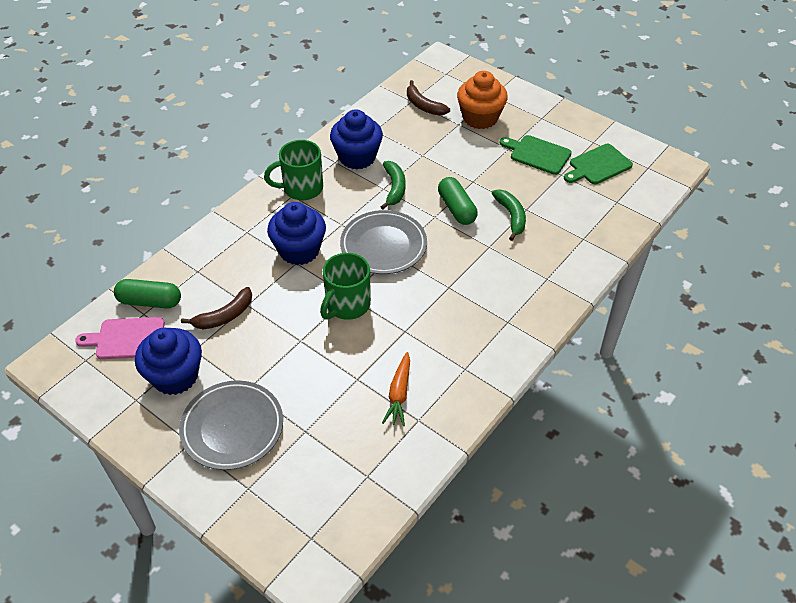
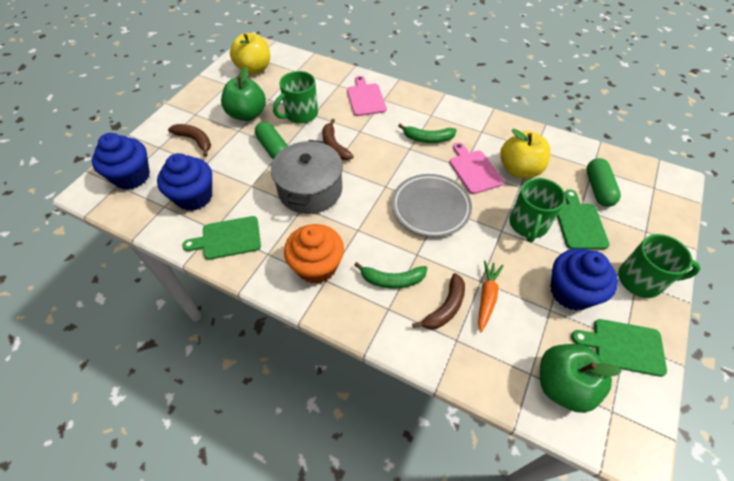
brown banana: 2 -> 3
green apple: 0 -> 2
green cutting board: 2 -> 3
green mug: 2 -> 3
grey plate: 2 -> 1
grey pot: 0 -> 1
pink cutting board: 1 -> 2
yellow apple: 0 -> 2

